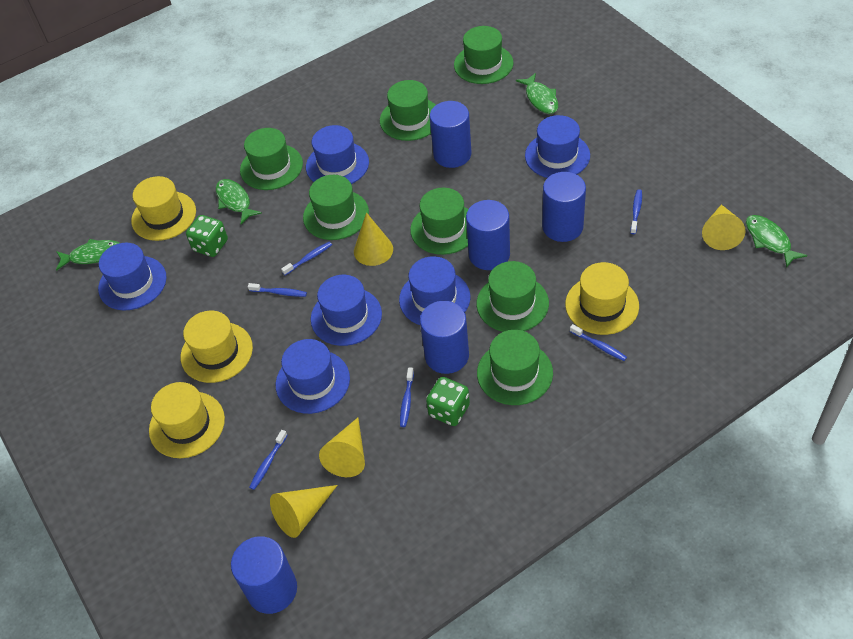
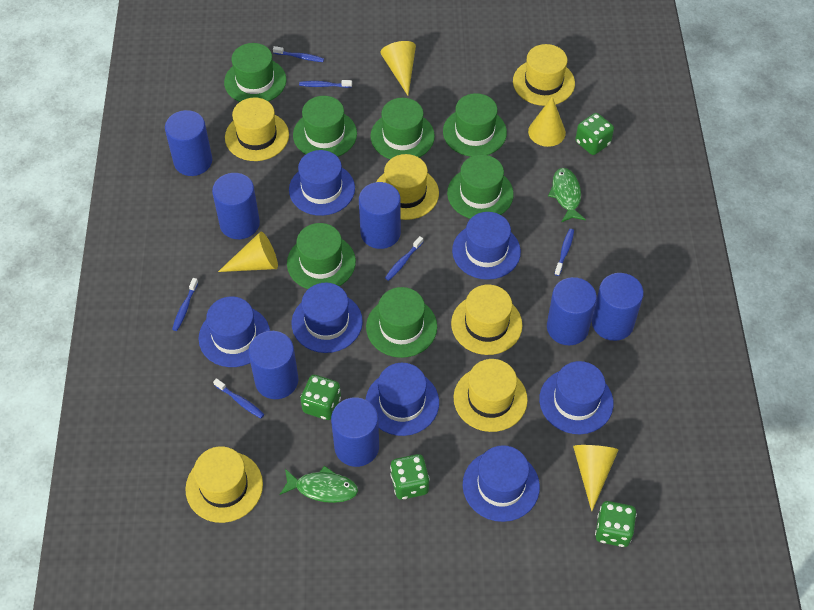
blue cylinder: 5 -> 7
blue hat: 6 -> 7
green dice: 2 -> 4
green fish: 4 -> 2
yellow hat: 4 -> 6

